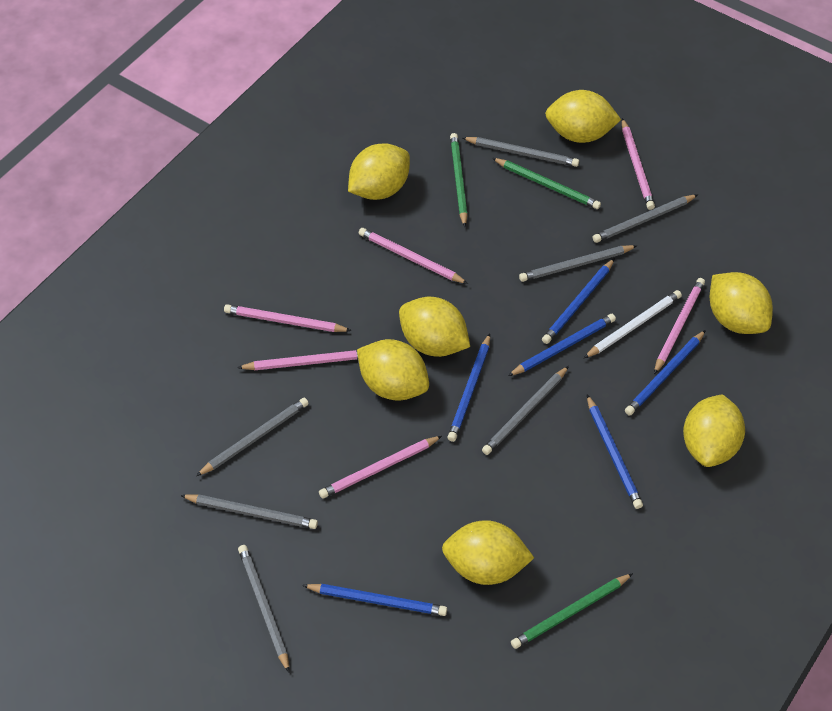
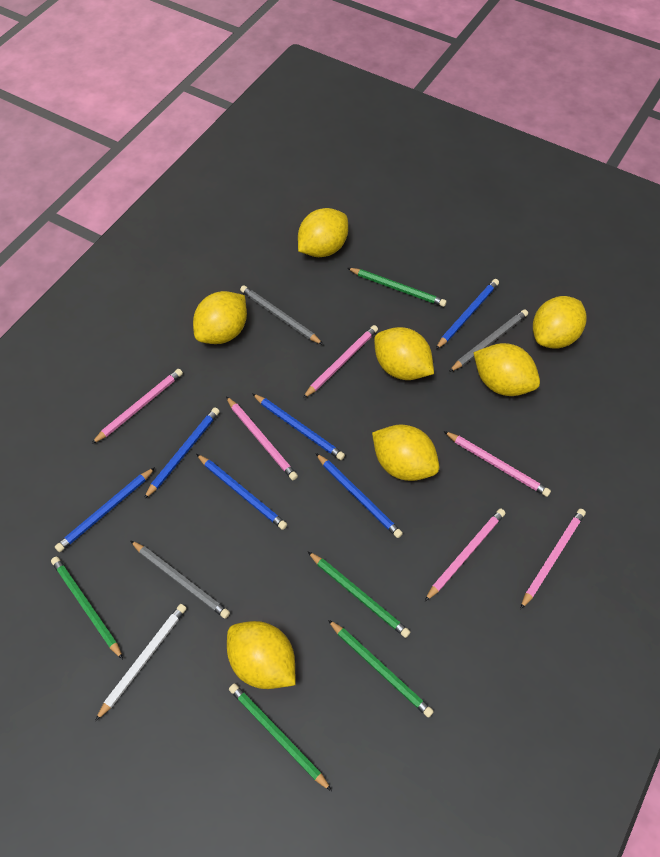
green pencil: 3 -> 5
grey pencil: 7 -> 3

